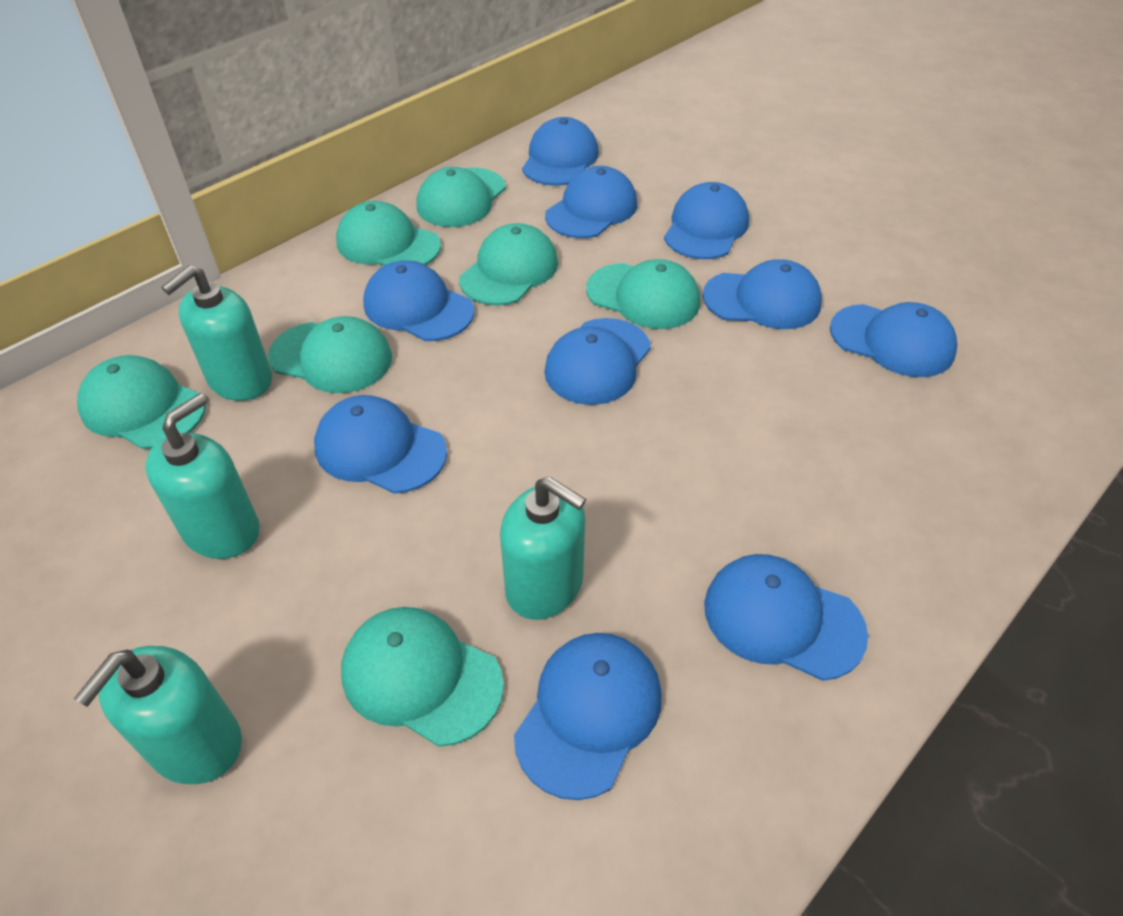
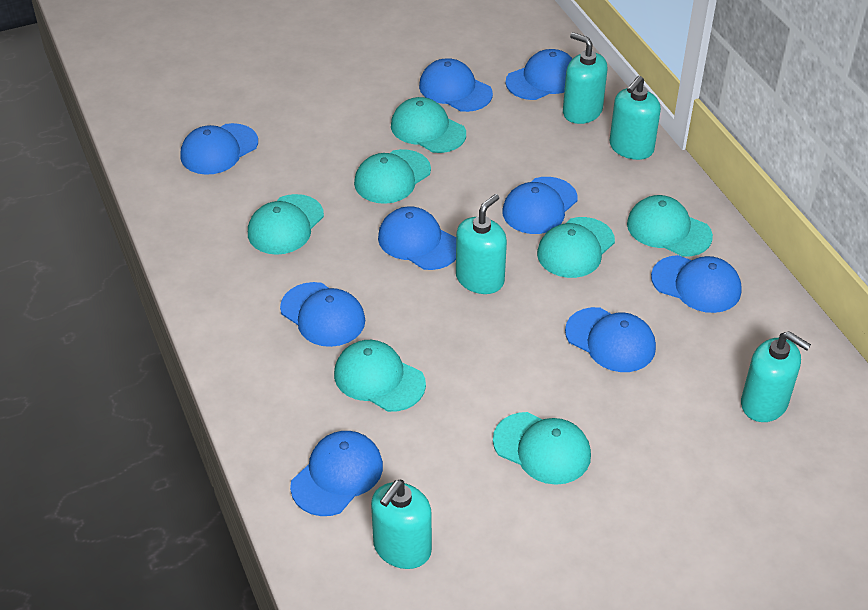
blue cap: 10 -> 9
turquoise soap dispenser: 4 -> 5

